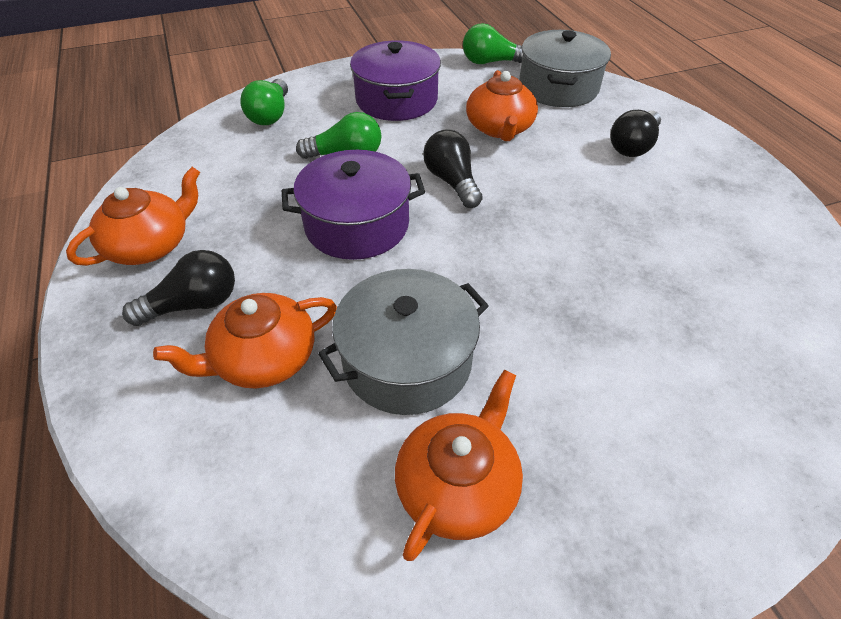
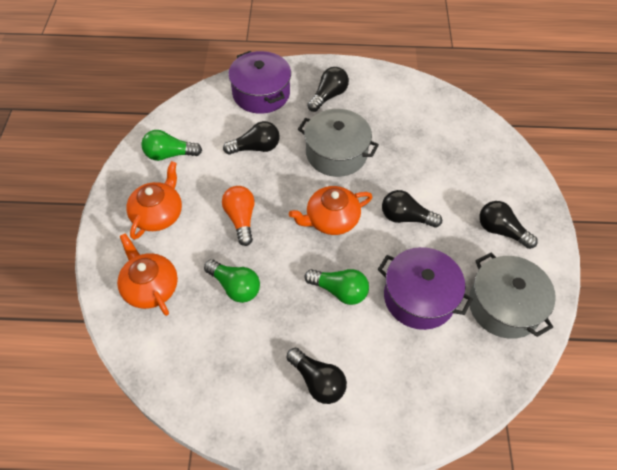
black light bulb: 3 -> 5
orange light bulb: 0 -> 1
orange teapot: 4 -> 3

